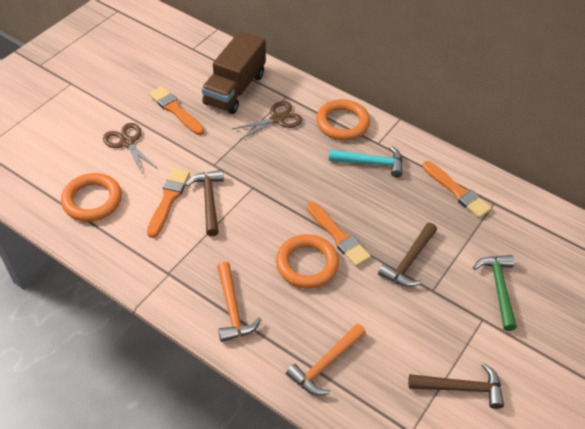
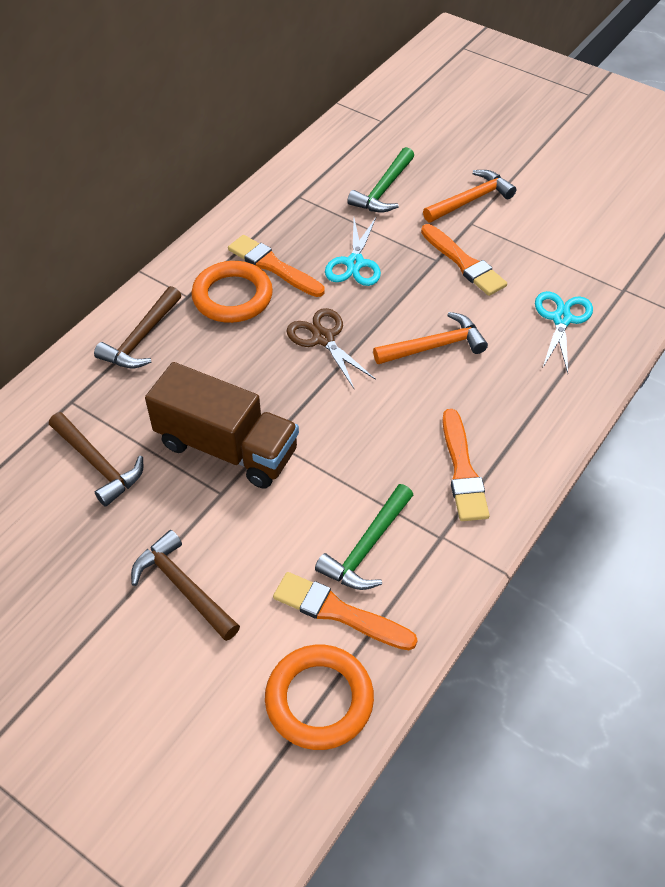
brown scissors: 2 -> 1
green hammer: 1 -> 2
orange ring: 3 -> 2
turquoise hammer: 1 -> 0
turquoise scissors: 0 -> 2

